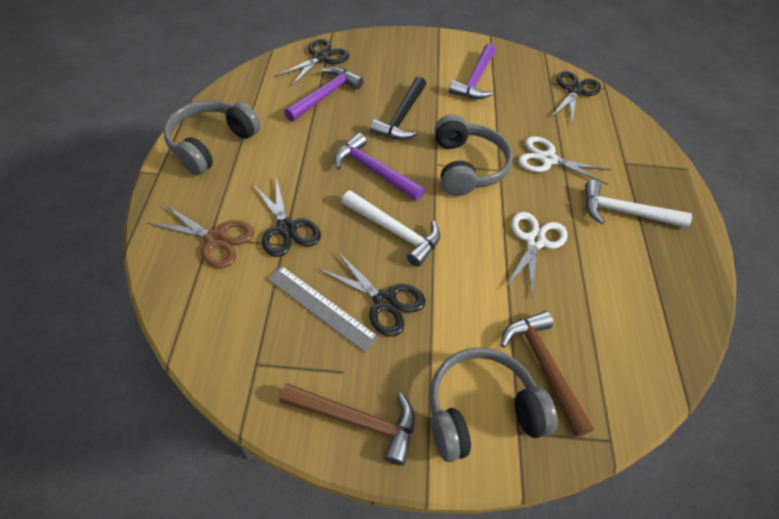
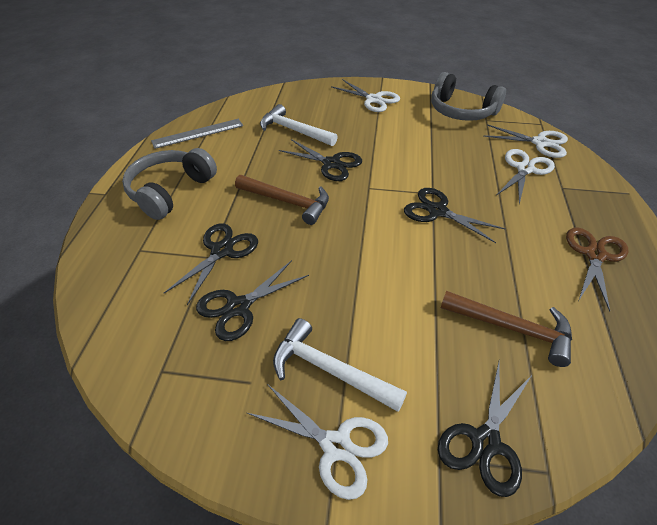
black hammer: 1 -> 0
black scissors: 4 -> 5
grey headphones: 3 -> 2
purple hammer: 3 -> 0
white scissors: 2 -> 4

